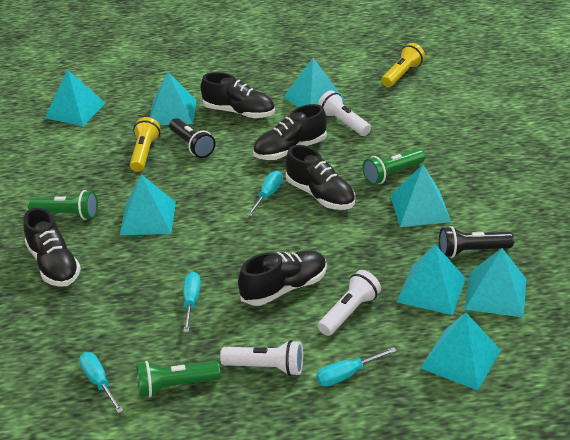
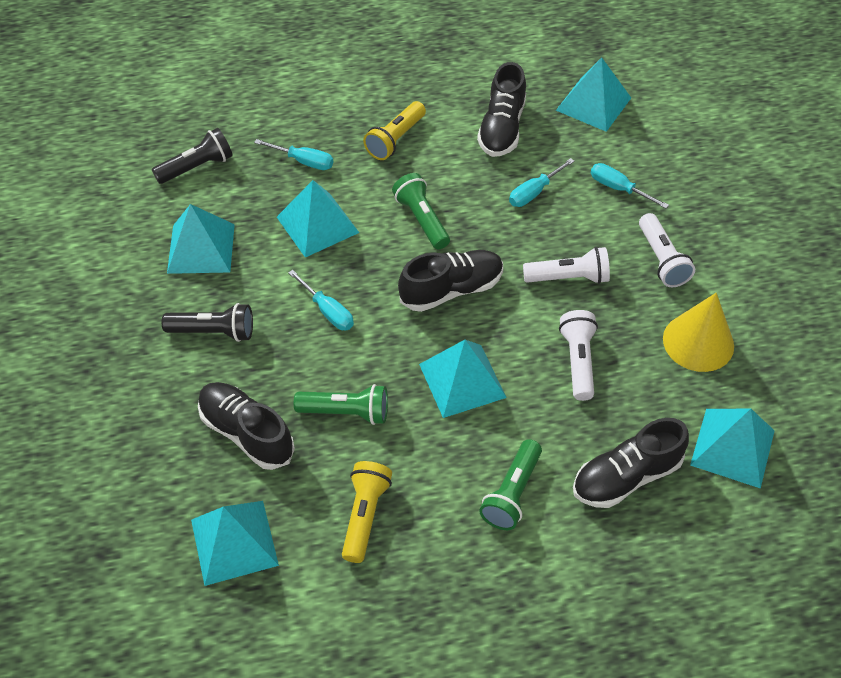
black shoe: 5 -> 4
turquoise pyramid: 8 -> 6
yellow cone: 0 -> 1

